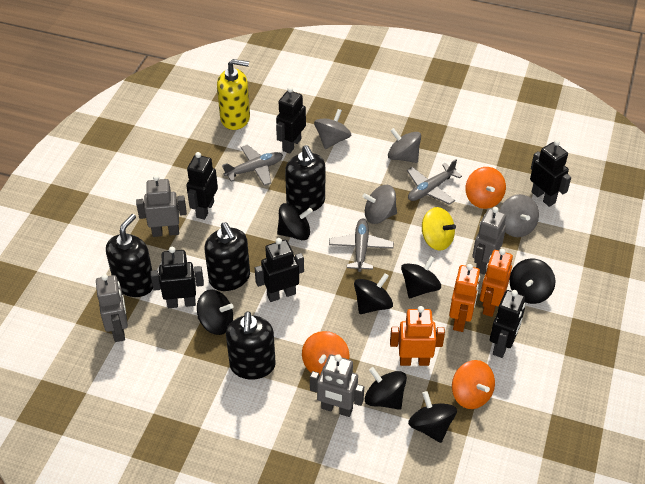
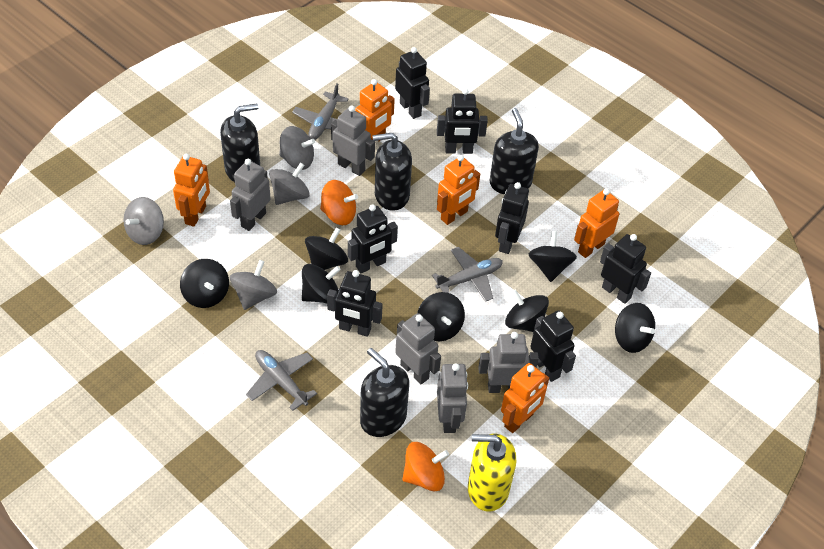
black robot: 6 -> 7
grey robot: 4 -> 5
orange robot: 3 -> 5
orange spinning top: 3 -> 2
yellow spinning top: 1 -> 0

